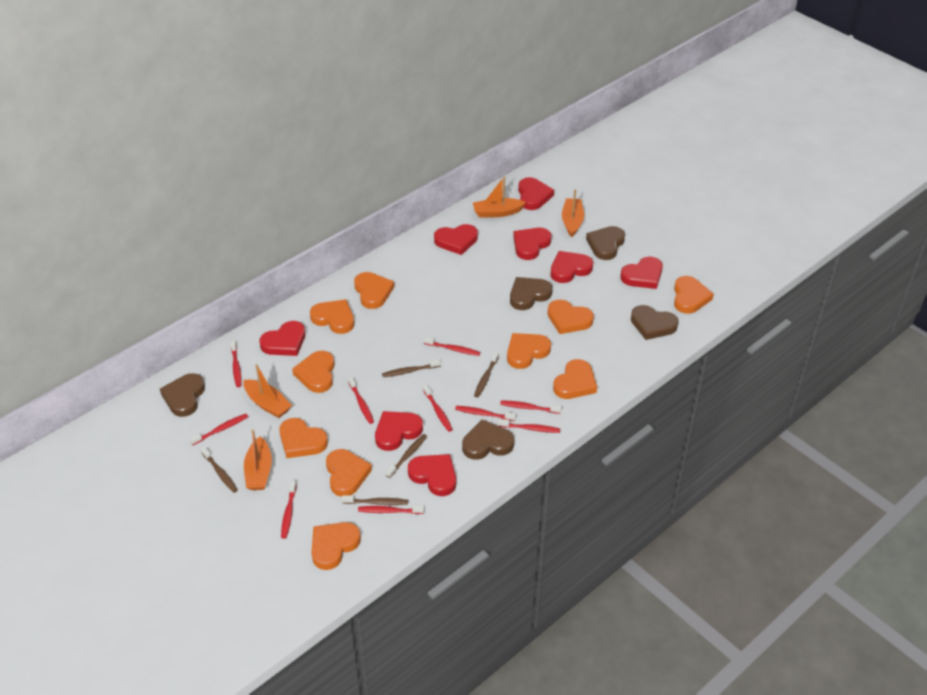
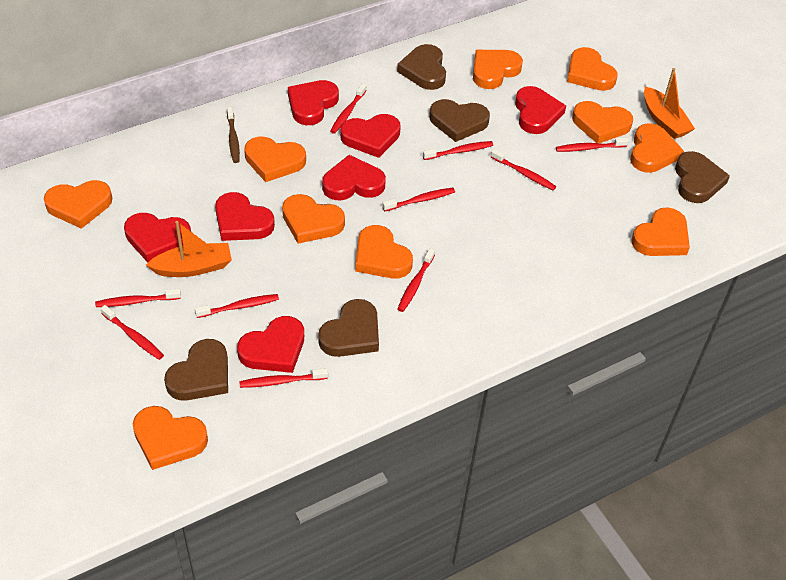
brown toothbrush: 5 -> 1
orange boat: 4 -> 2
red heart: 8 -> 7

